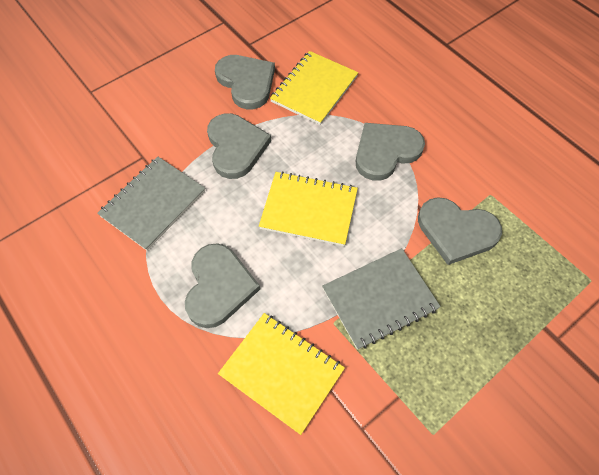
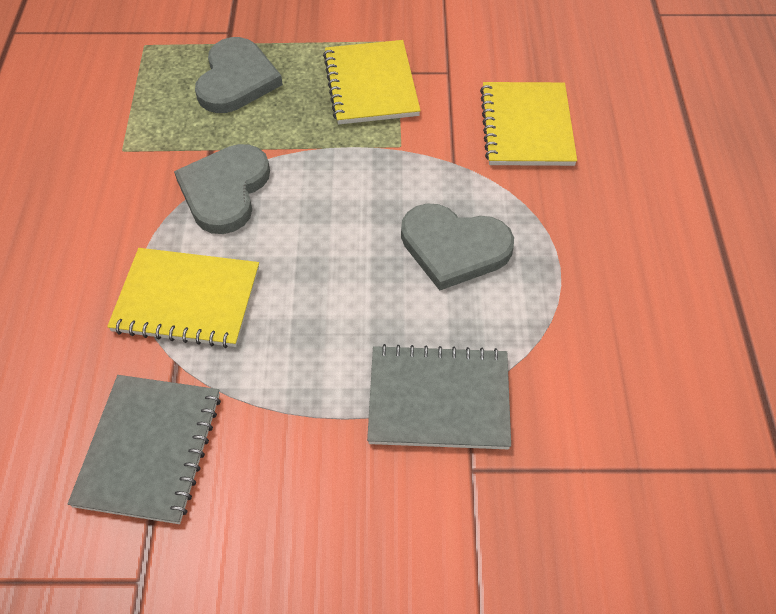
grey heart: 5 -> 3

